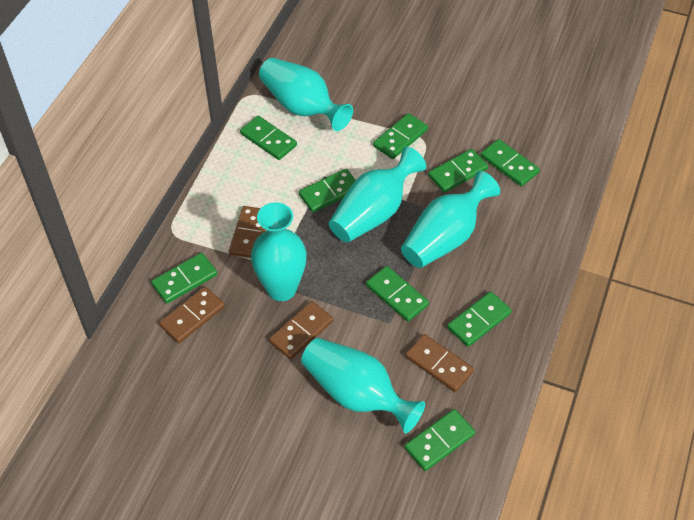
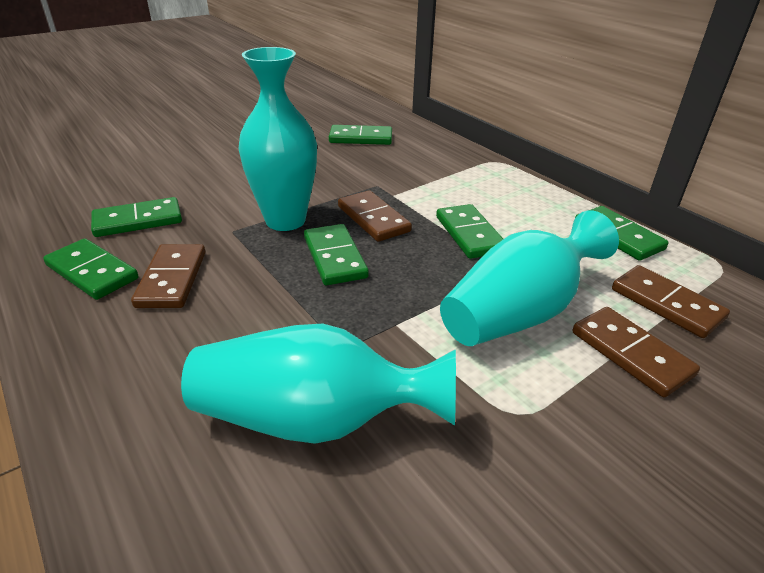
green domino: 9 -> 6
turquoise vase: 5 -> 3

